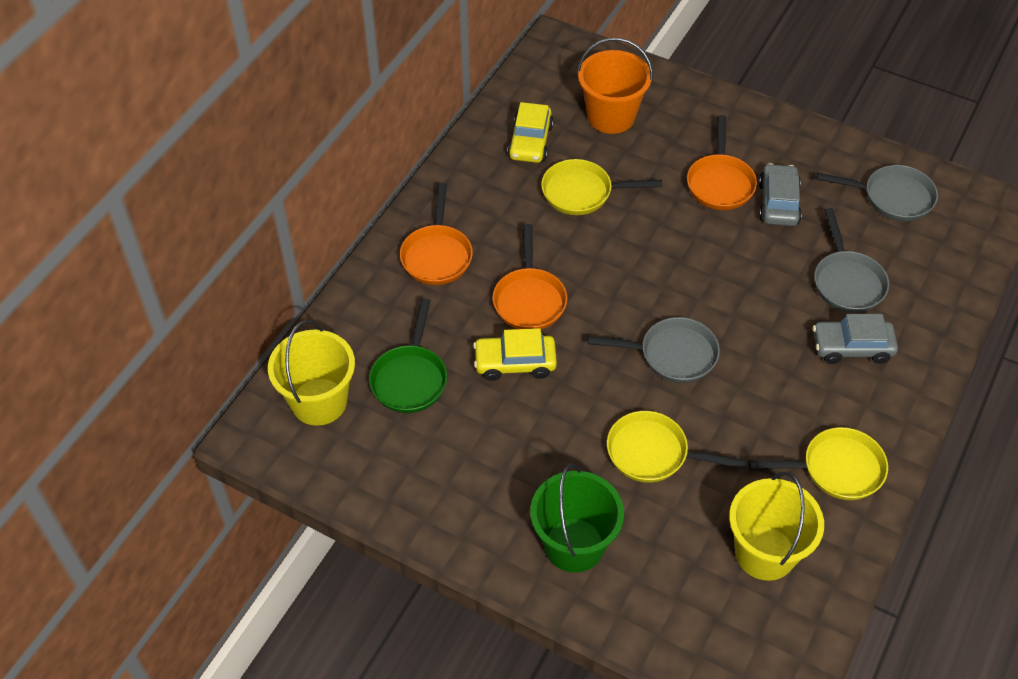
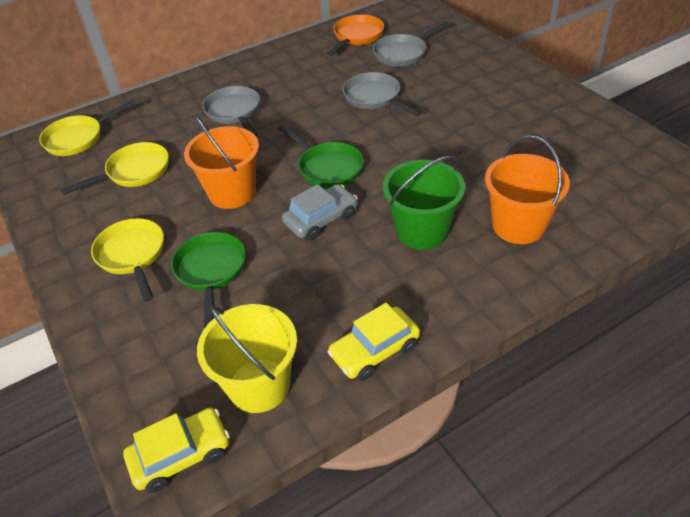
green pan: 1 -> 2
grey car: 2 -> 1
orange bucket: 1 -> 2
orange pan: 3 -> 1
yellow bucket: 2 -> 1

